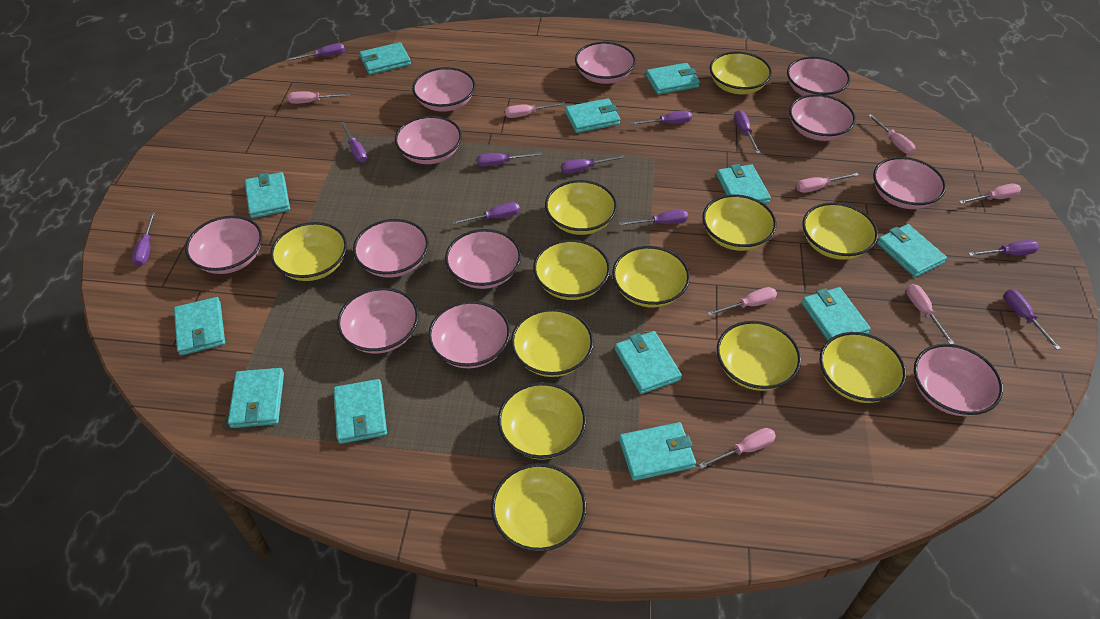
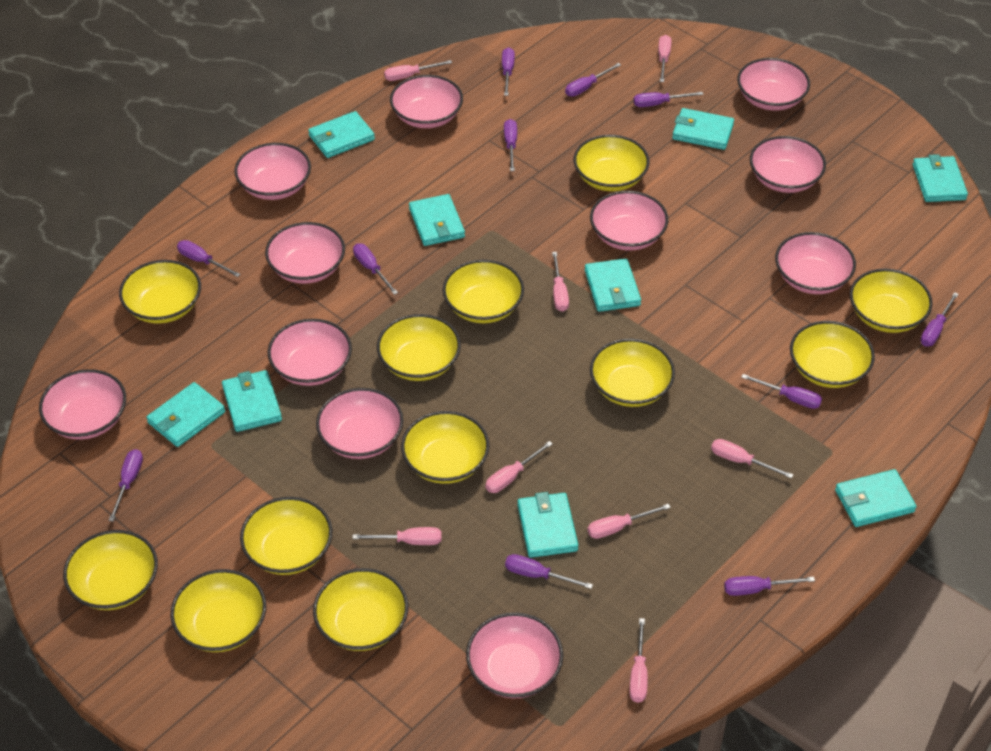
pink bowl: 12 -> 11
turquoise wallet: 12 -> 9

